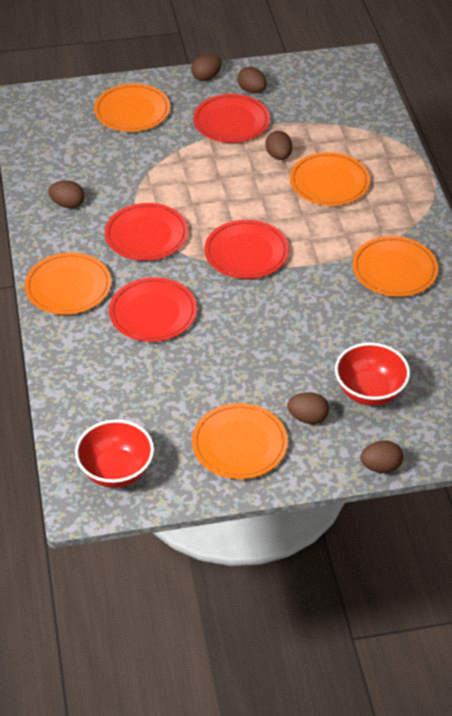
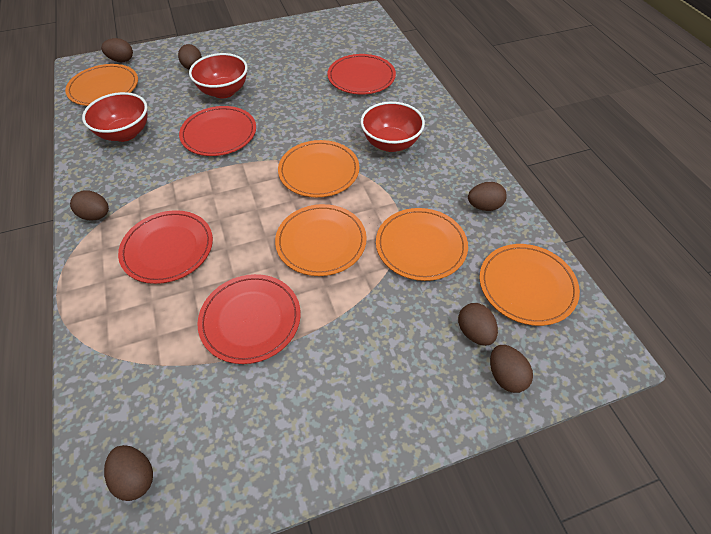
brown egg: 6 -> 7
red bowl: 2 -> 3

